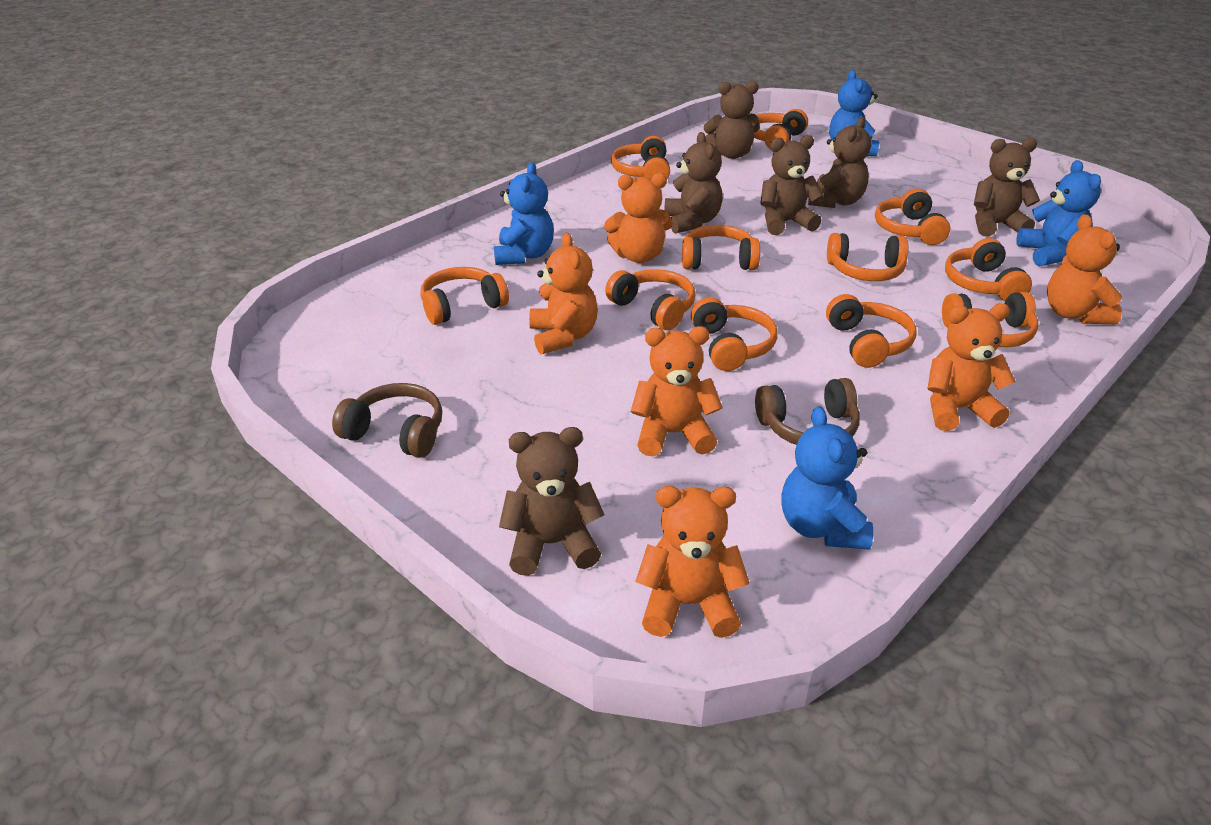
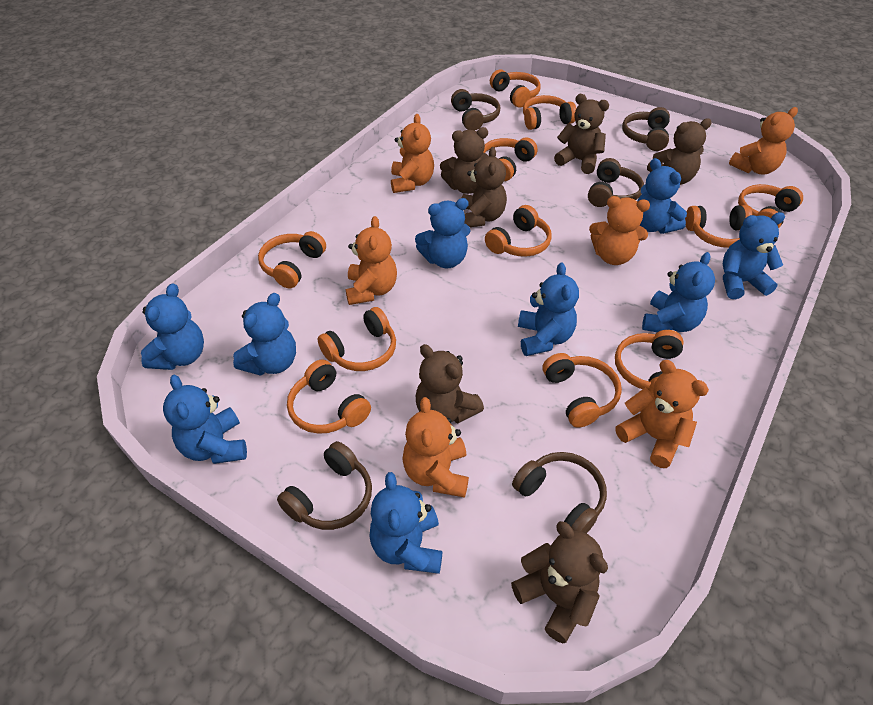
blue teddy bear: 4 -> 9
brown headphones: 2 -> 5

